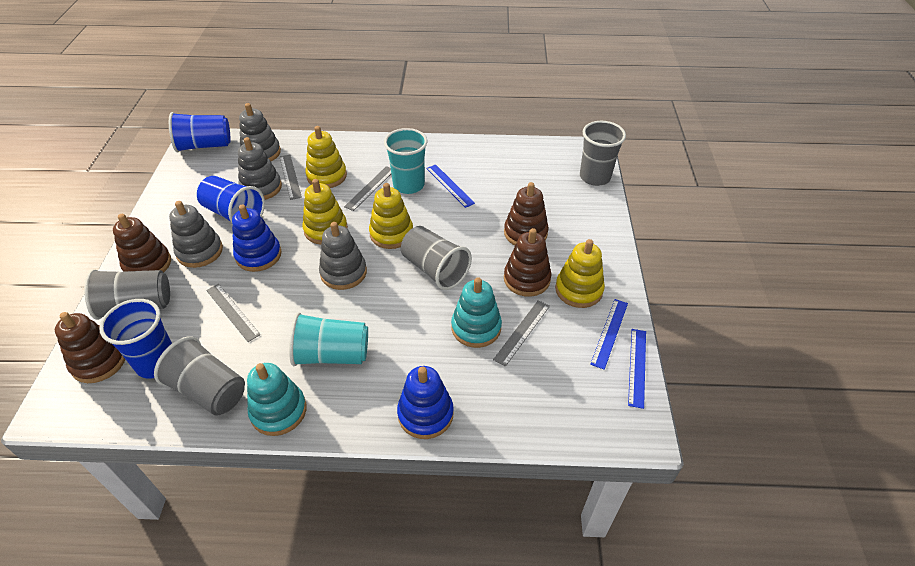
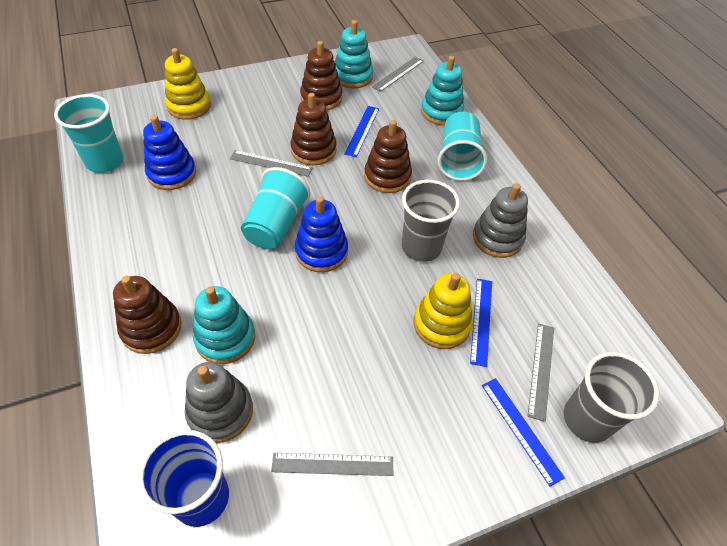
blue cup: 3 -> 1
grey cup: 4 -> 2
grey stacking toy: 4 -> 2
turquoise cup: 2 -> 3
turquoise stacking toy: 2 -> 3
yellow stacking toy: 4 -> 2

